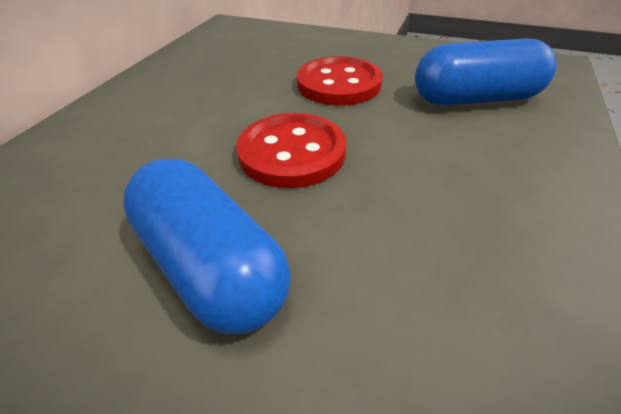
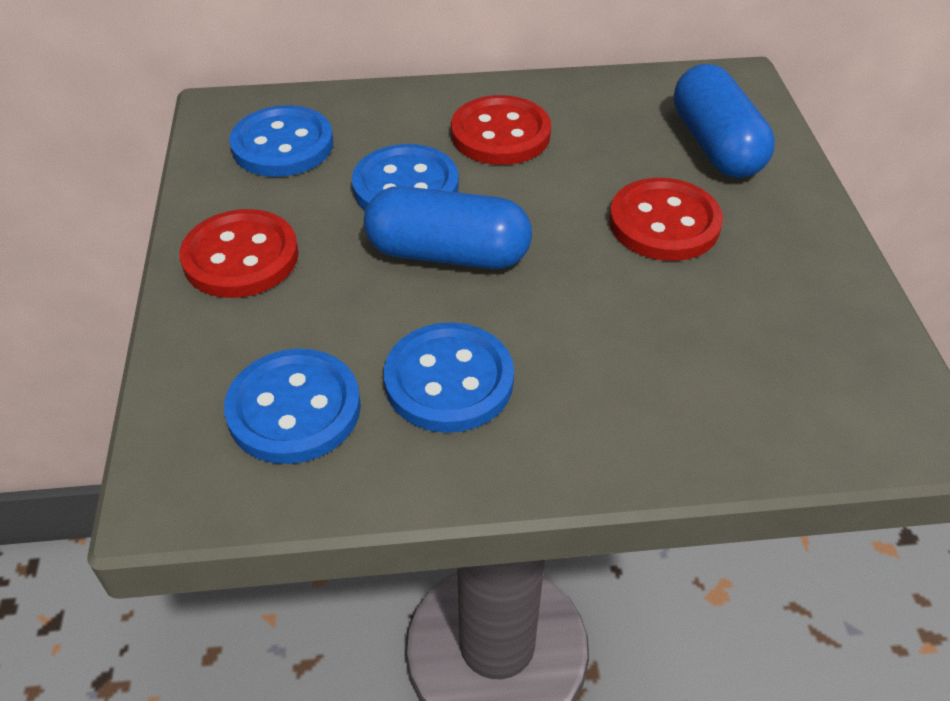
blue button: 0 -> 4
red button: 2 -> 3

